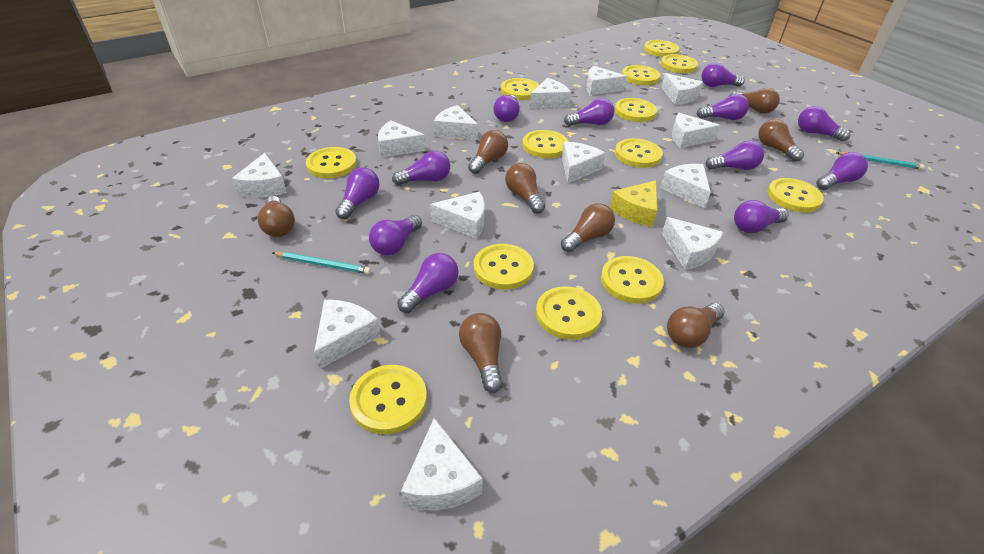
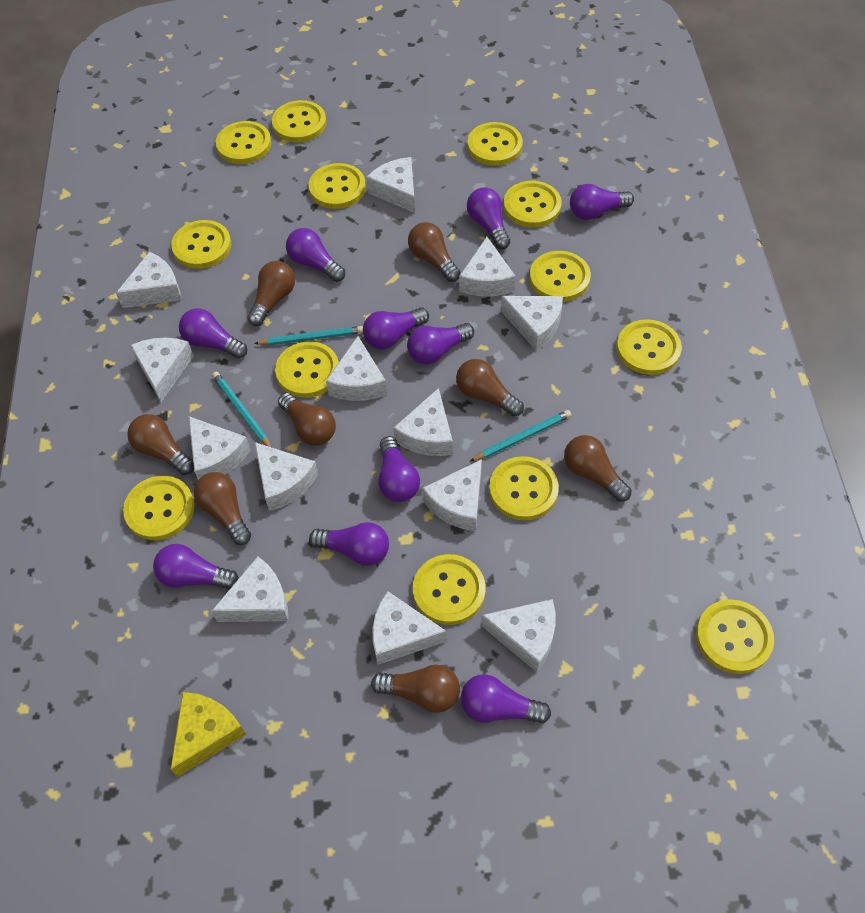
purple light bulb: 12 -> 10
turquoise pencil: 2 -> 3

